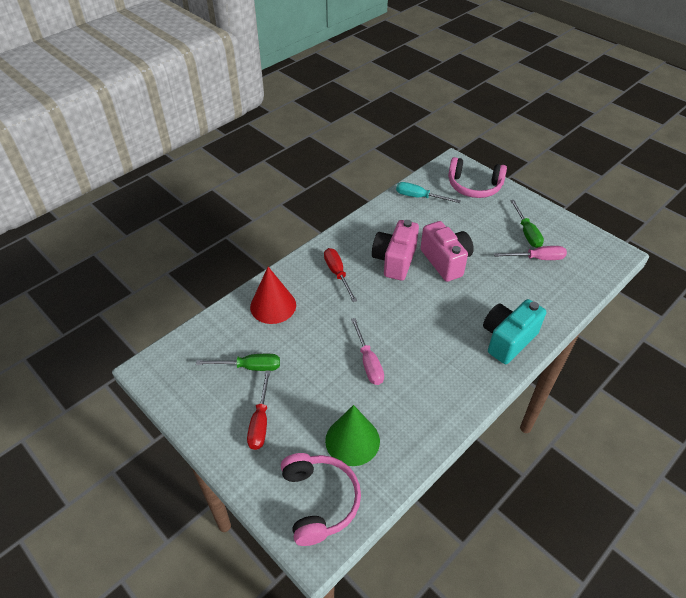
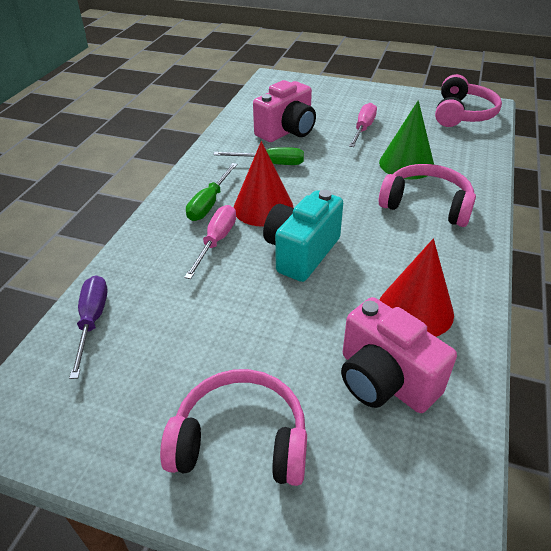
pink headphones: 2 -> 3
purple screwdriver: 0 -> 1
red cone: 1 -> 2
red screwdriver: 2 -> 0
turquoise screwdriver: 1 -> 0

